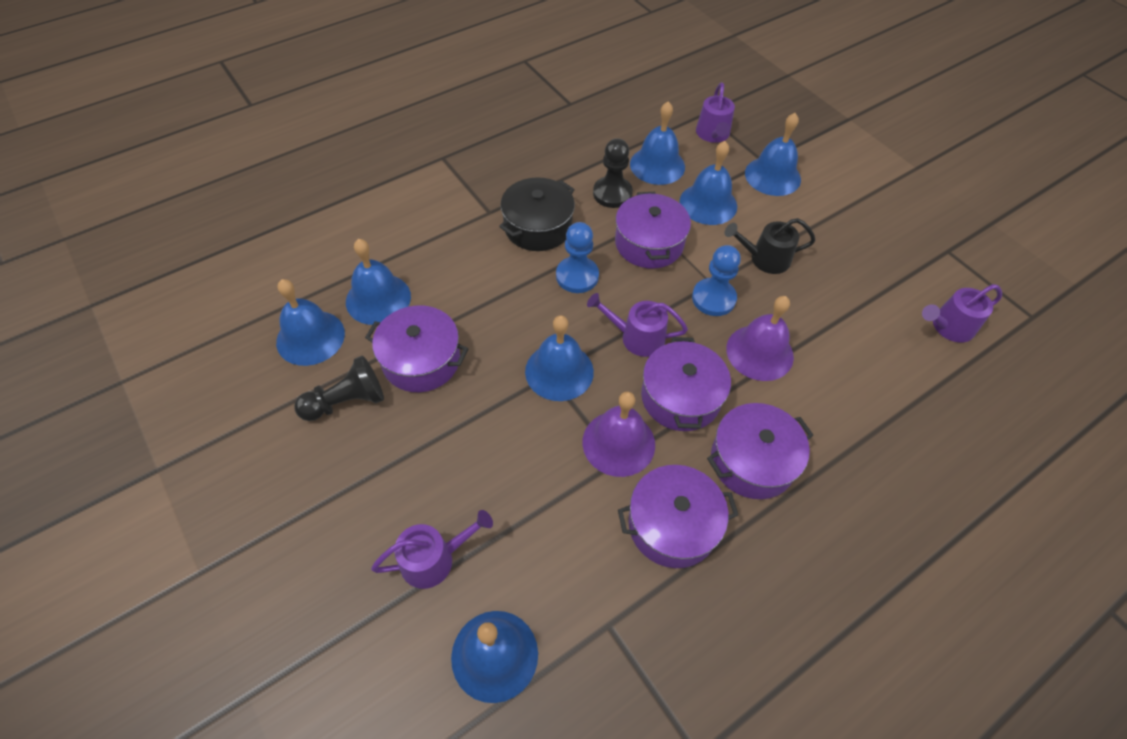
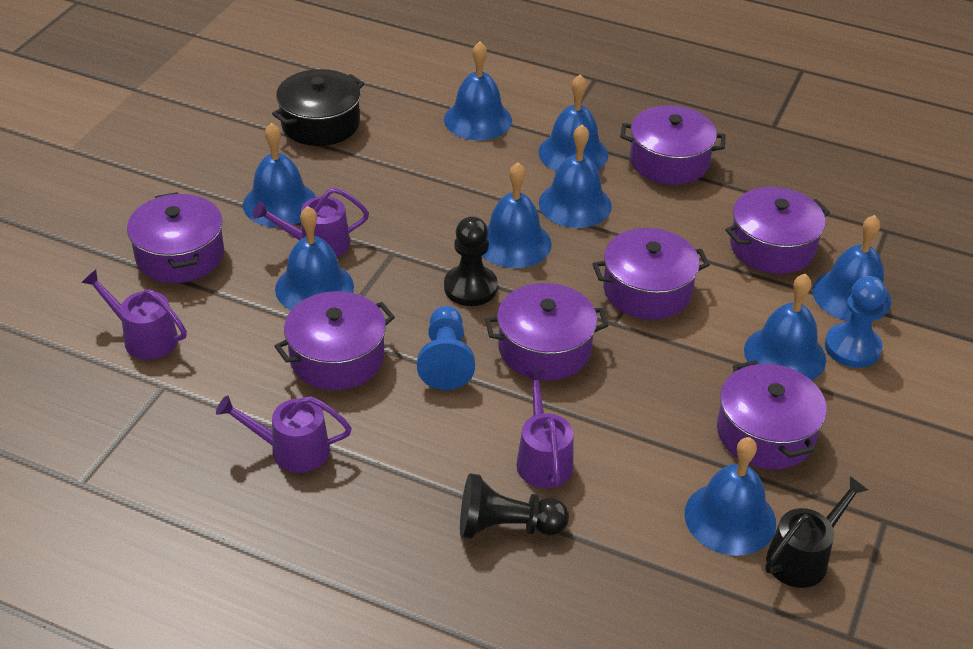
blue bell: 7 -> 9
purple bell: 2 -> 0
purple pot: 5 -> 7

